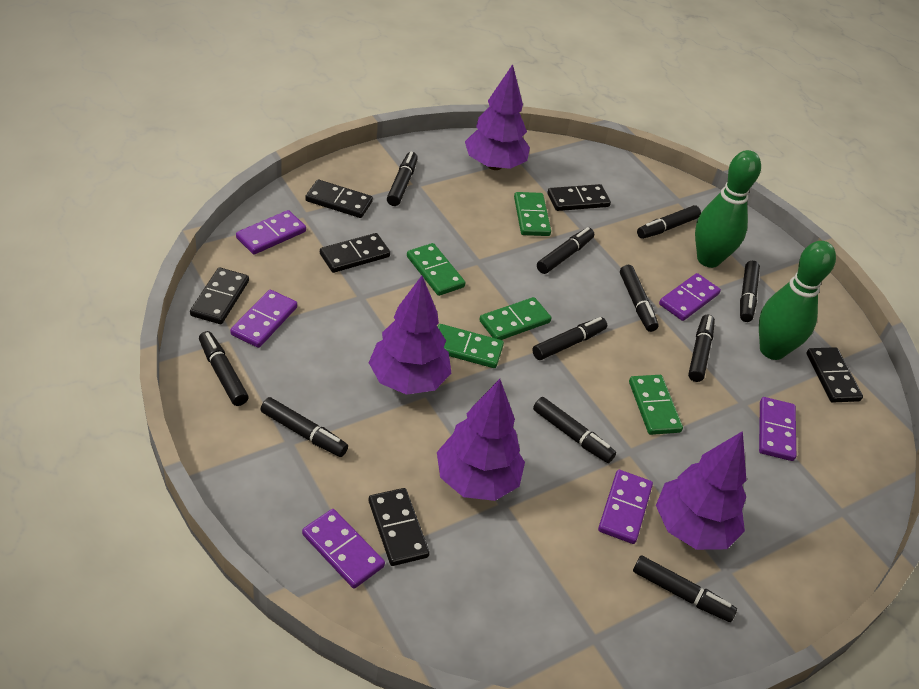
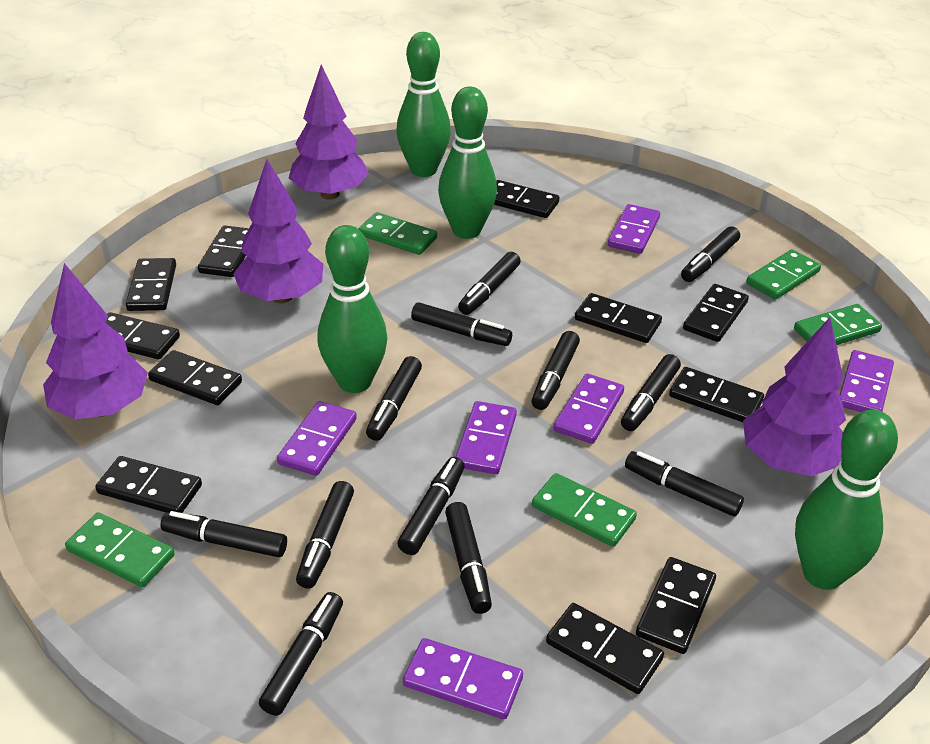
black domino: 6 -> 11
black marker: 11 -> 12
green bowling pin: 2 -> 4

